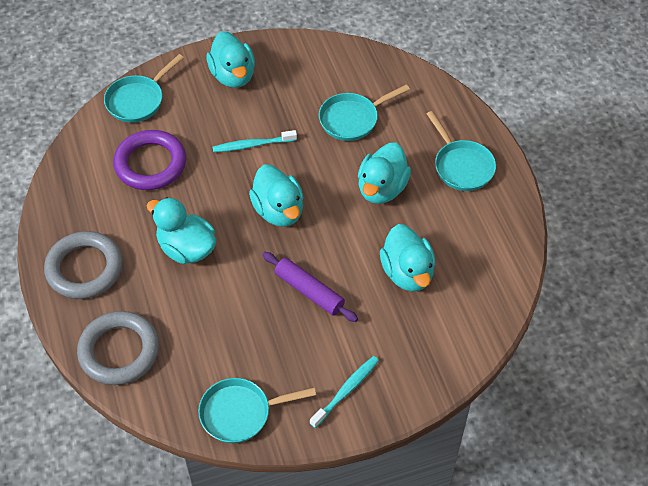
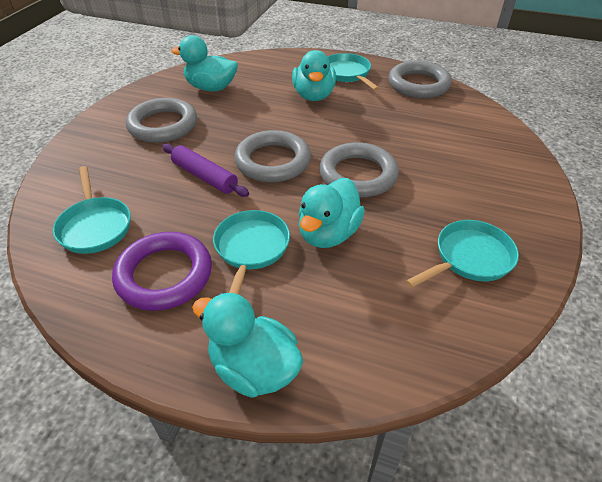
grey ring: 2 -> 4
turquoise duck: 5 -> 4
turquoise toothbrush: 2 -> 0

